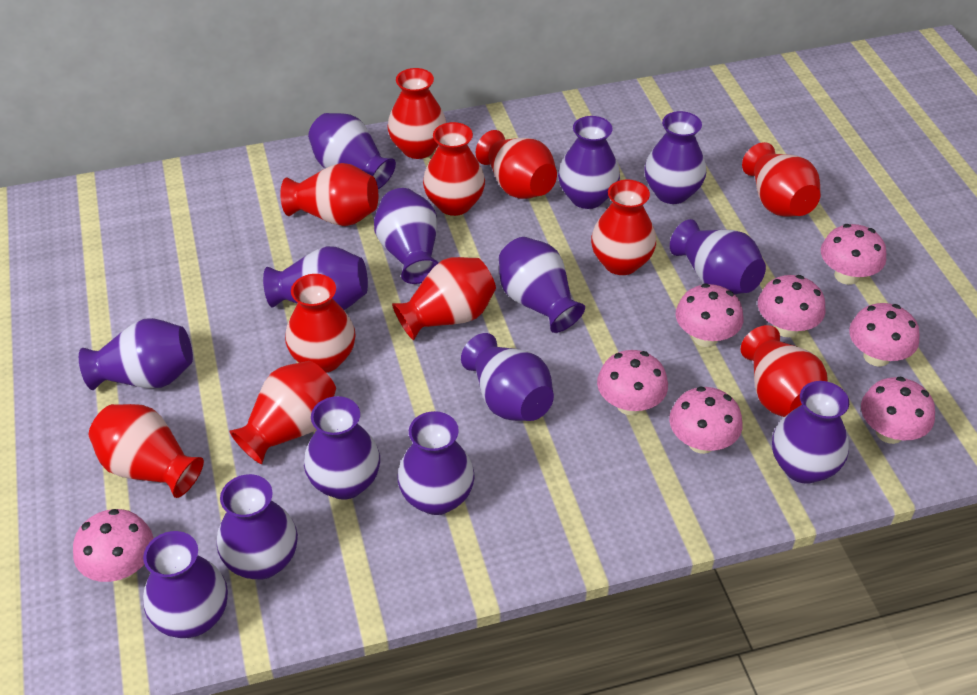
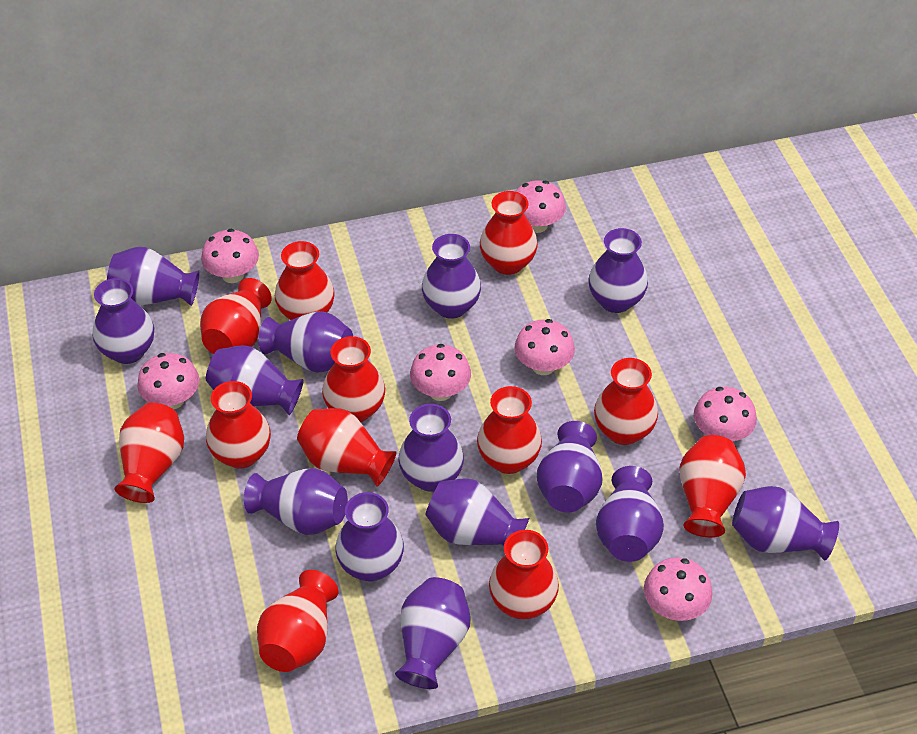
pink mushroom: 8 -> 7
red vase: 11 -> 12

